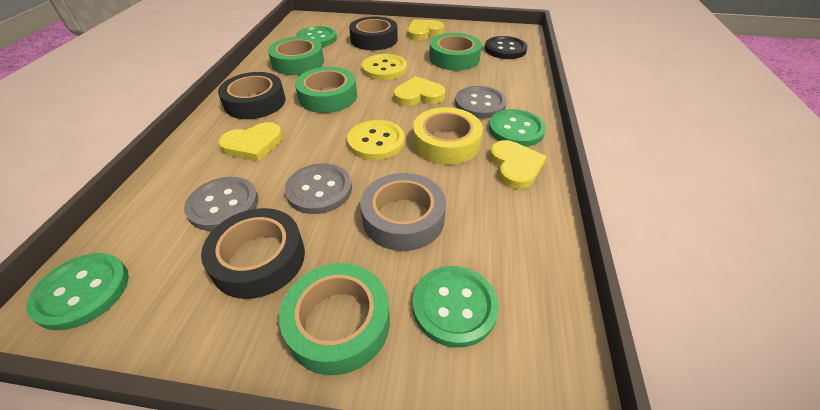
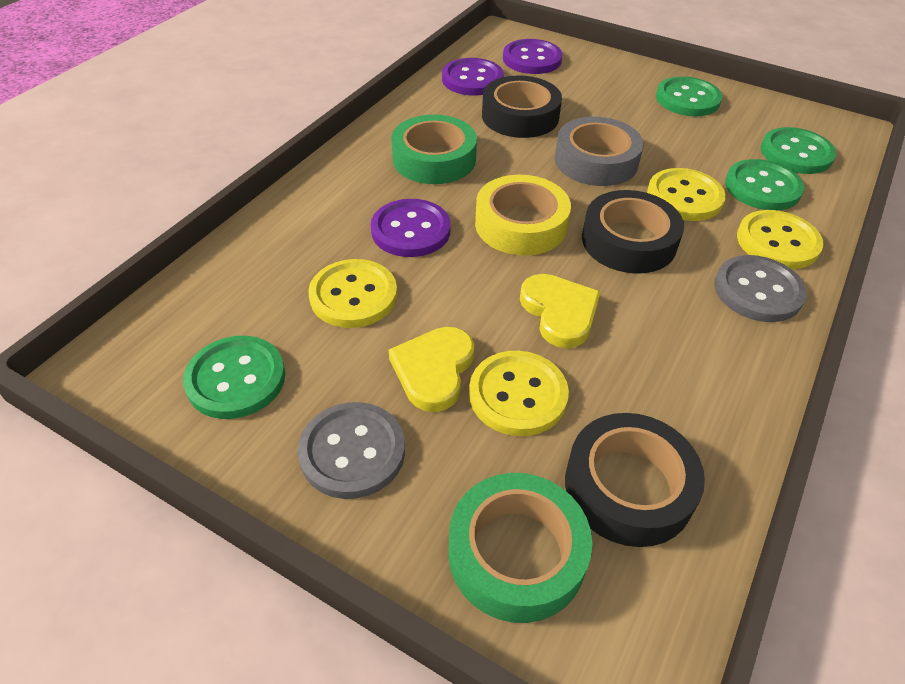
black button: 1 -> 0
green tape: 4 -> 2
grey button: 3 -> 2
purple button: 0 -> 3
yellow button: 2 -> 4
yellow heart: 4 -> 2

